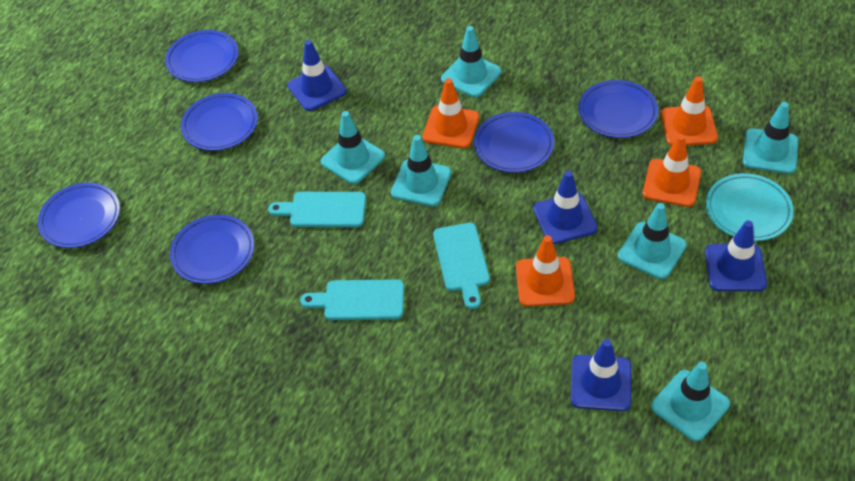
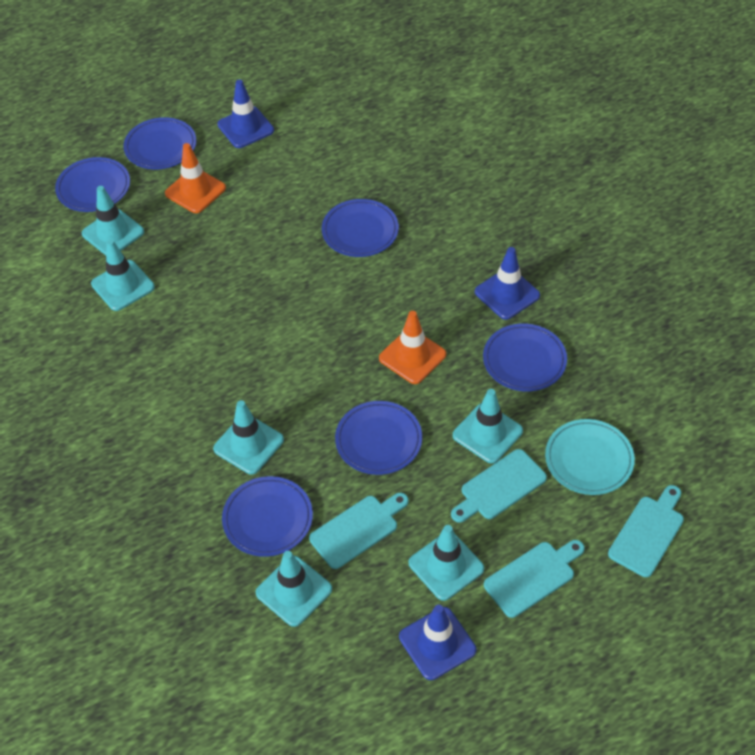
blue traffic cone: 4 -> 3
orange traffic cone: 4 -> 2
turquoise cutting board: 3 -> 4

